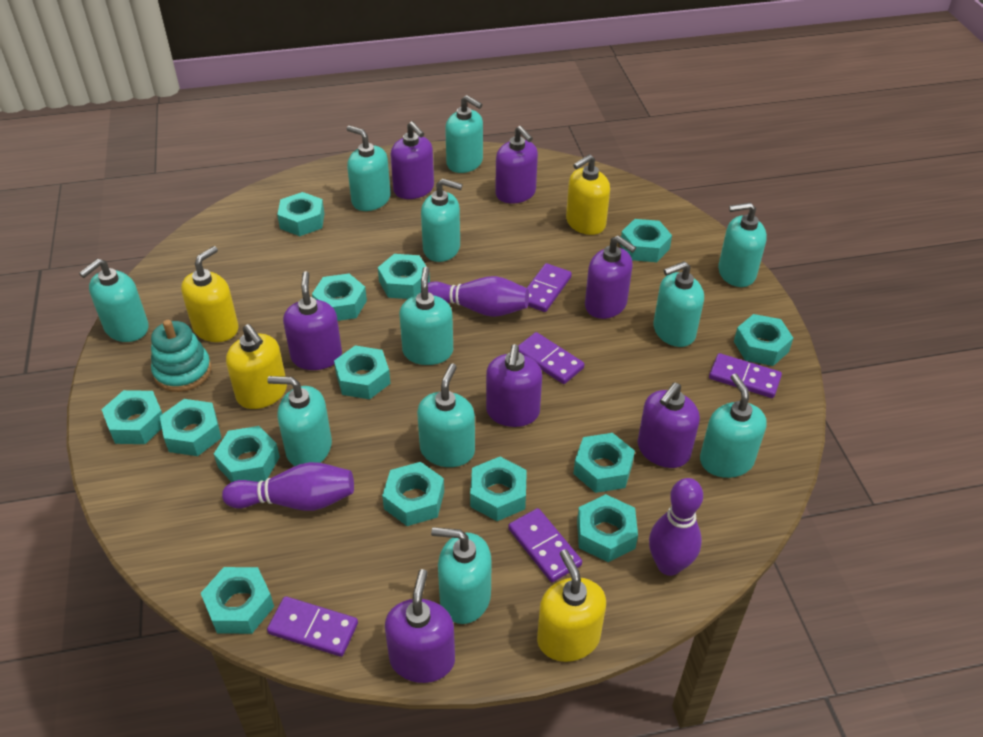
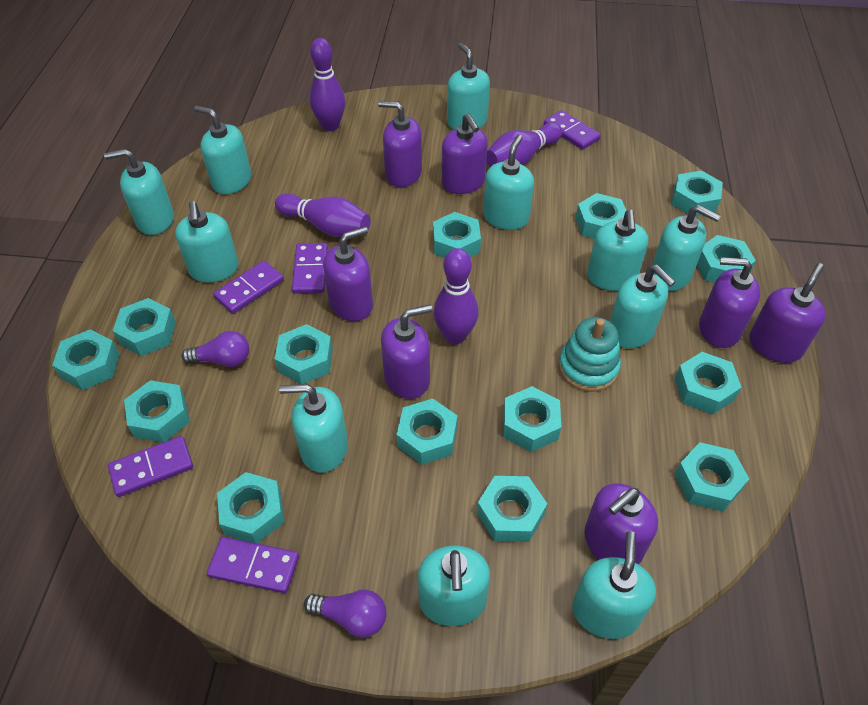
purple bowling pin: 3 -> 4
purple light bulb: 0 -> 2
yellow soap dispenser: 4 -> 0

